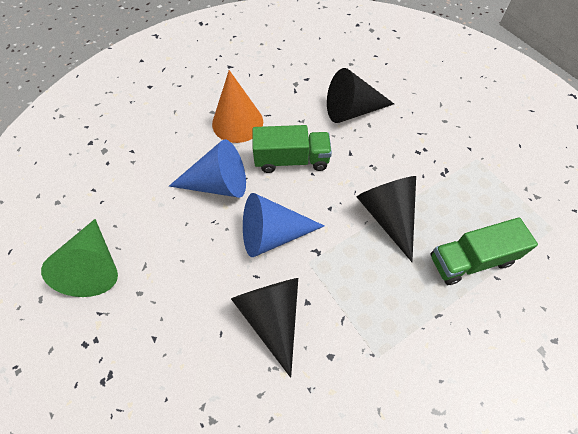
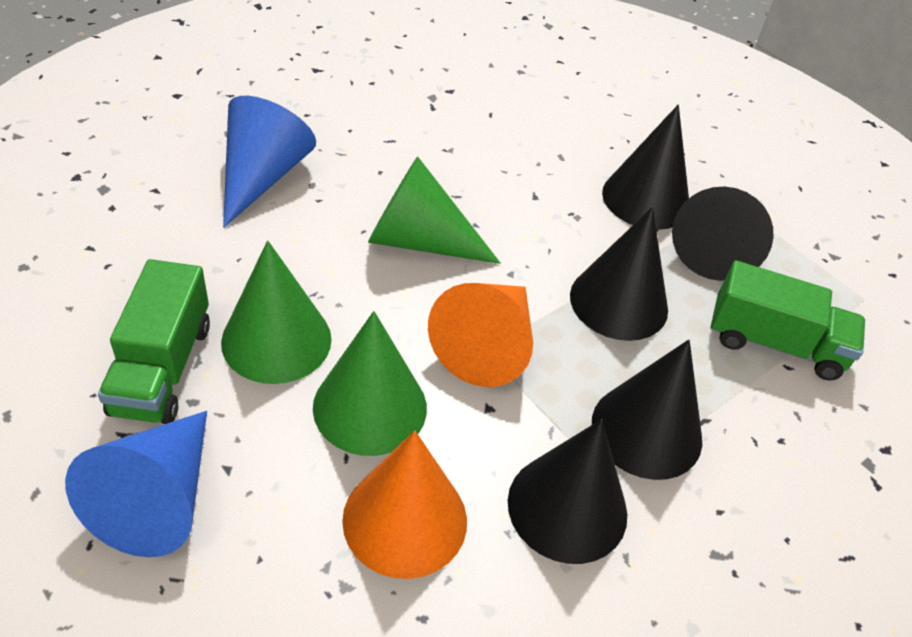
black cone: 3 -> 5
green cone: 1 -> 3
orange cone: 1 -> 2

